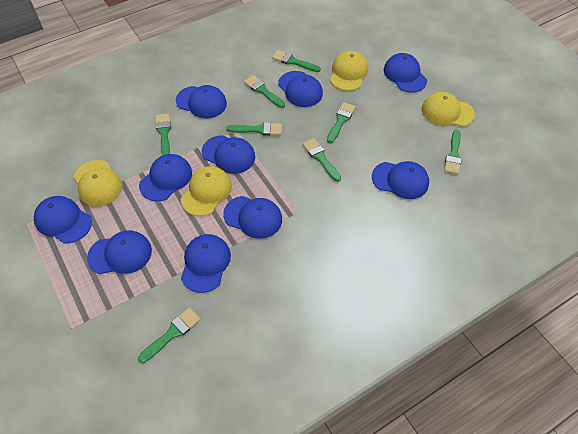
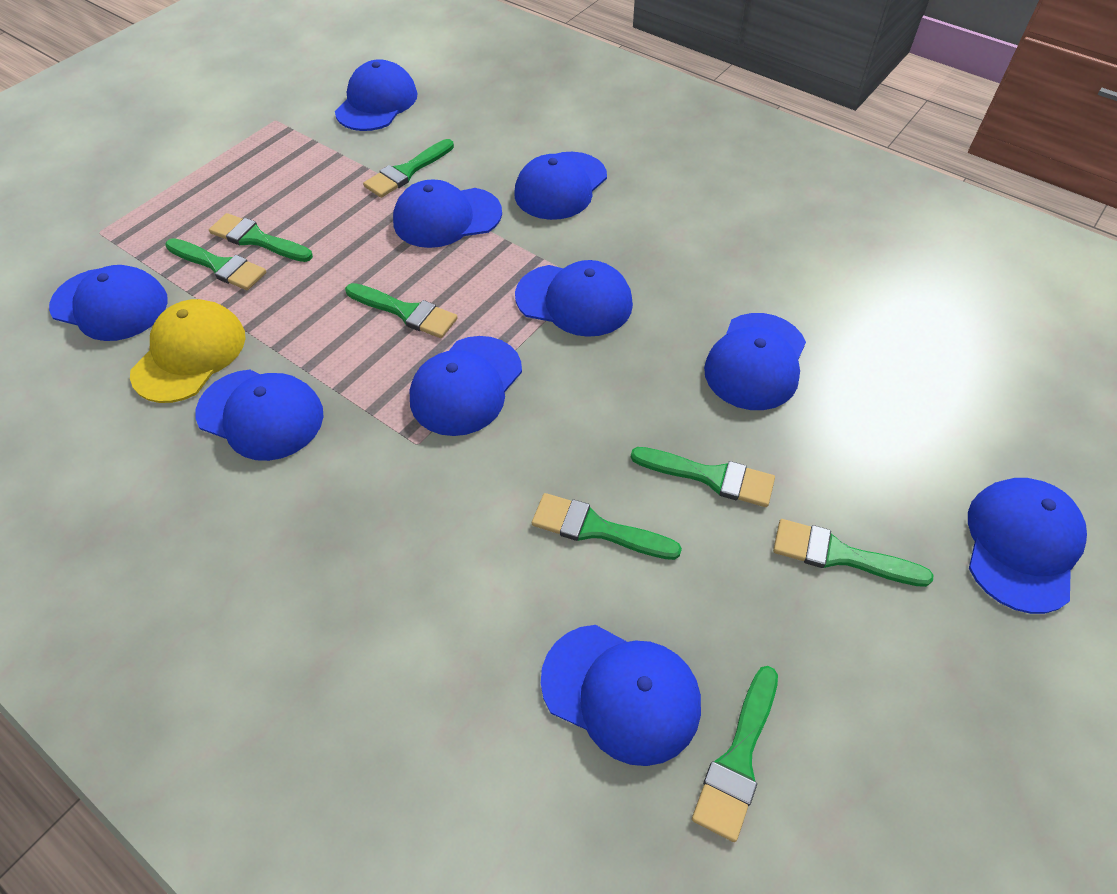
yellow cap: 4 -> 1

